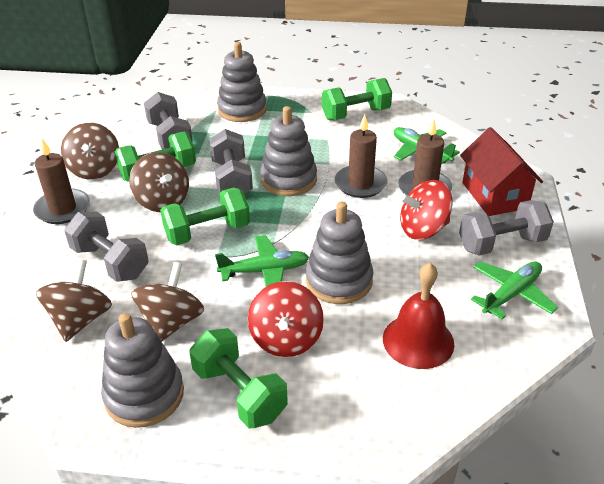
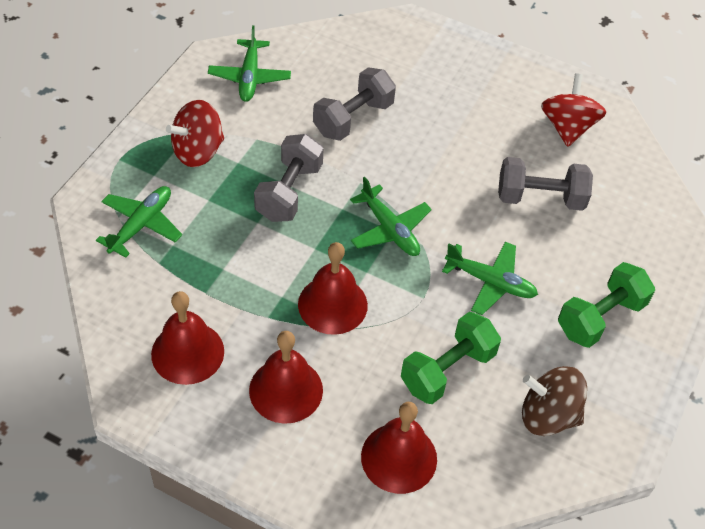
brown candle: 3 -> 0
brown spinning top: 4 -> 1
green dumbbell: 4 -> 2
green plane: 3 -> 4
grey dumbbell: 4 -> 3
grey stacking toy: 4 -> 0
red bell: 1 -> 4
red house: 1 -> 0

